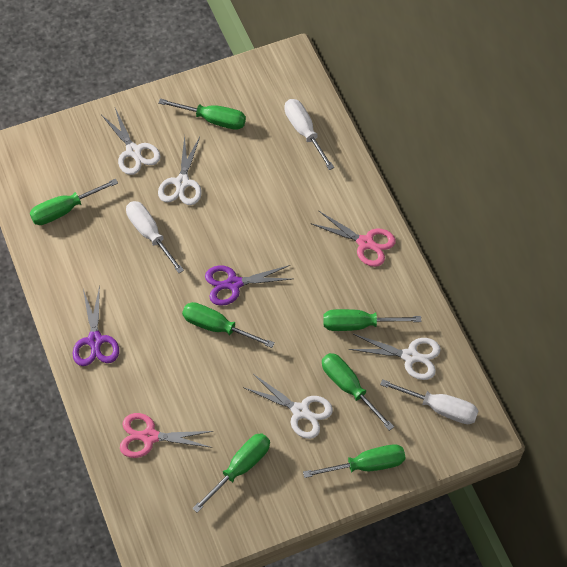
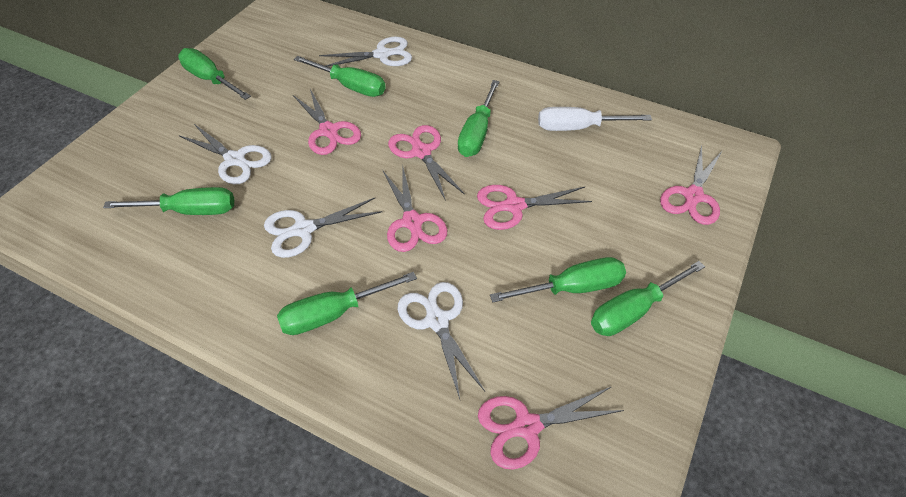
pink scissors: 2 -> 6
purple scissors: 2 -> 0
white screwdriver: 3 -> 1

